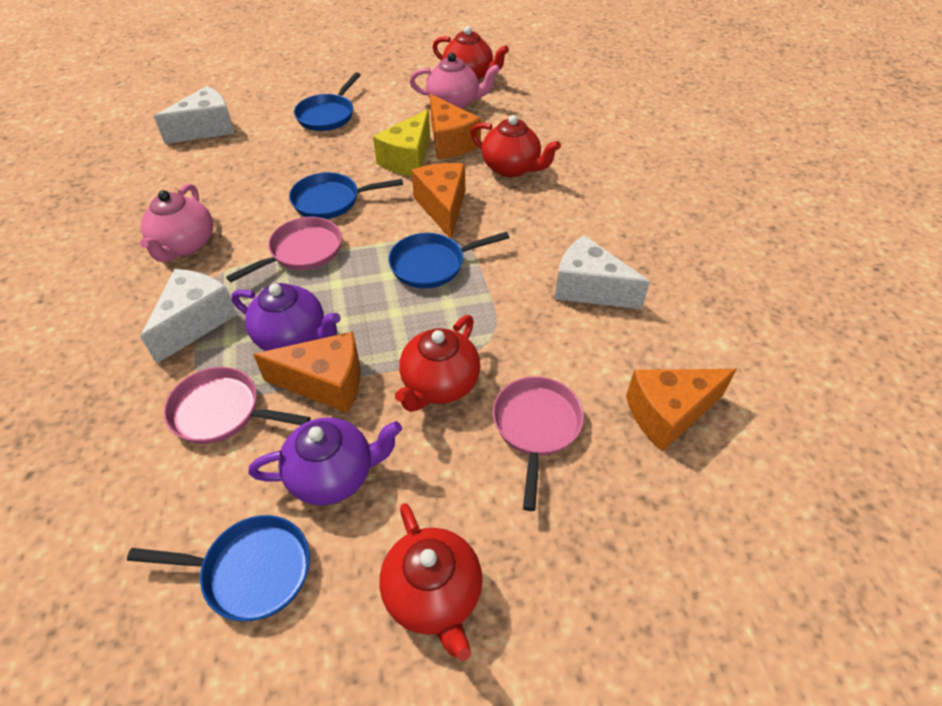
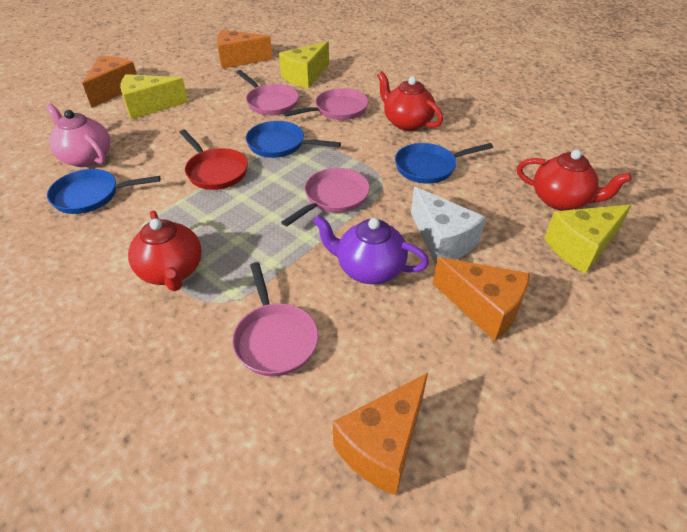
blue pan: 4 -> 3
pink pan: 3 -> 4
pink teapot: 2 -> 1
purple teapot: 2 -> 1
red pan: 0 -> 1
red teapot: 4 -> 3
white cheese: 3 -> 1
yellow cheese: 1 -> 3

